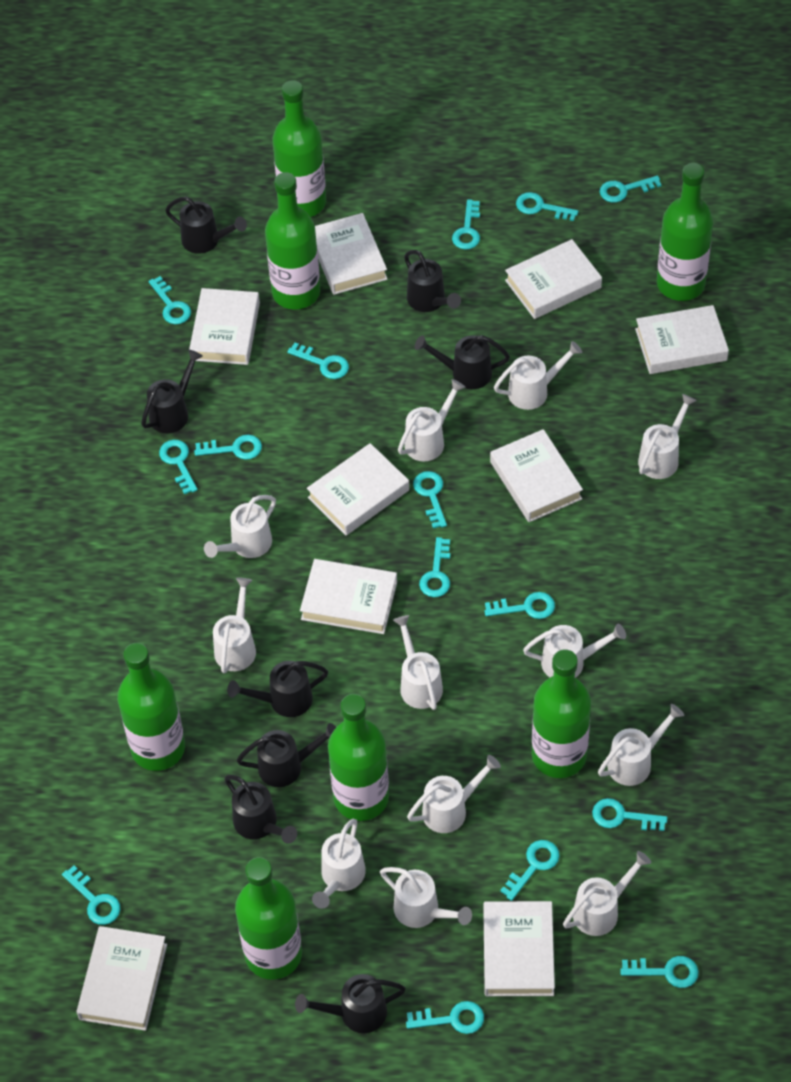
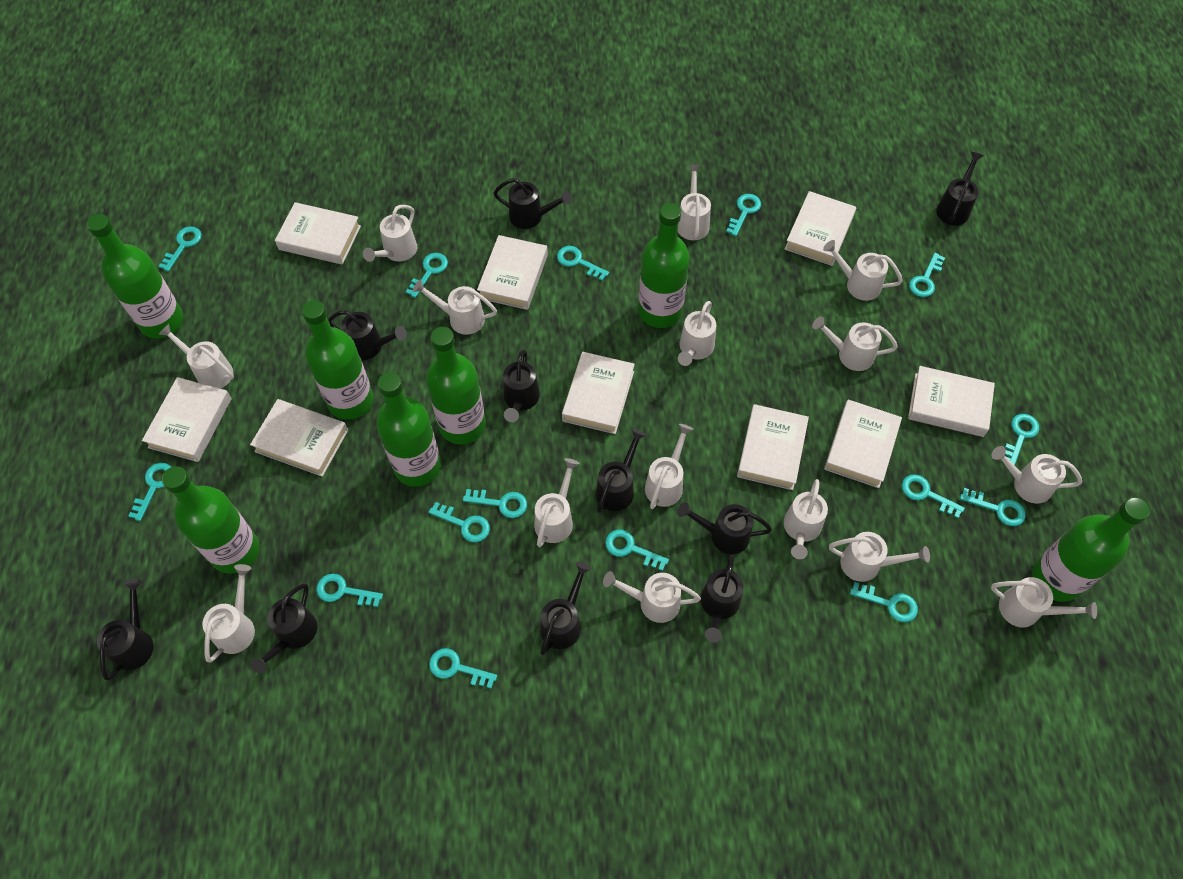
black watering can: 8 -> 10
white watering can: 12 -> 15

